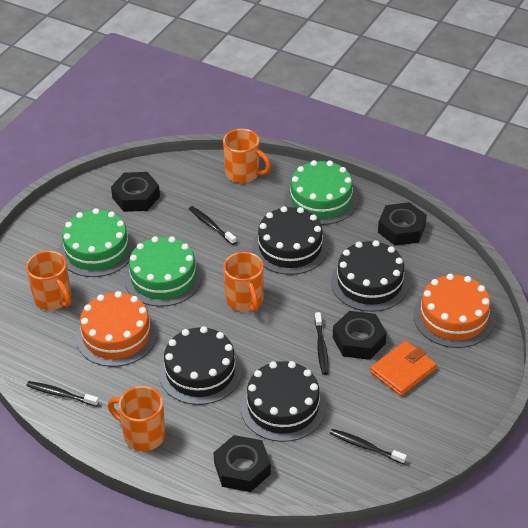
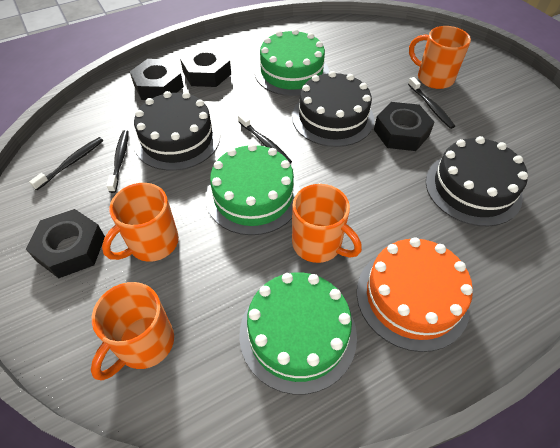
black cake: 4 -> 3
orange cake: 2 -> 1
orange wallet: 1 -> 0

